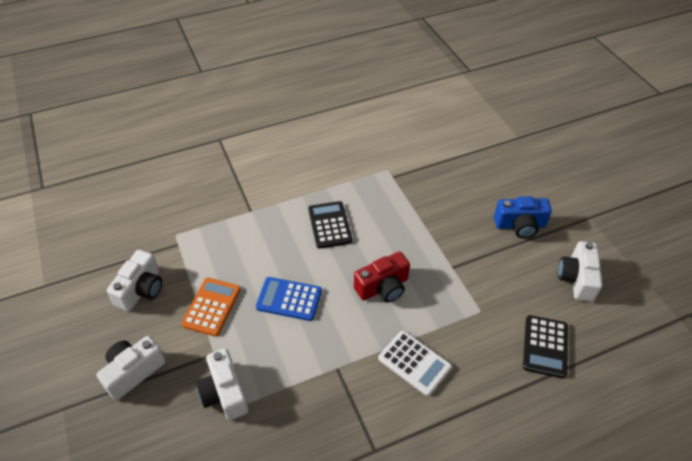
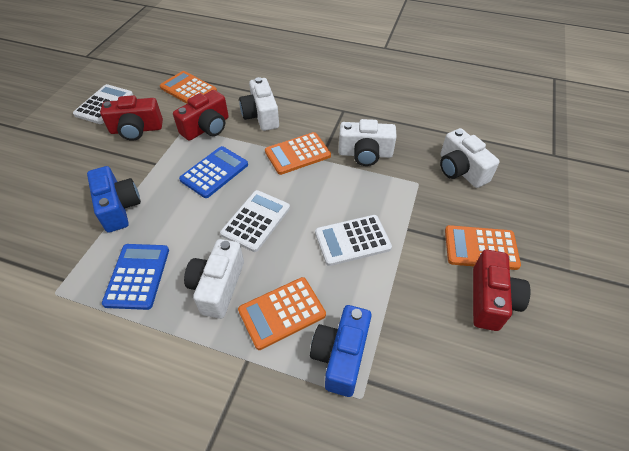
black calculator: 2 -> 0
blue calculator: 1 -> 2
blue camera: 1 -> 2
orange calculator: 1 -> 4
red camera: 1 -> 3
white calculator: 1 -> 3

